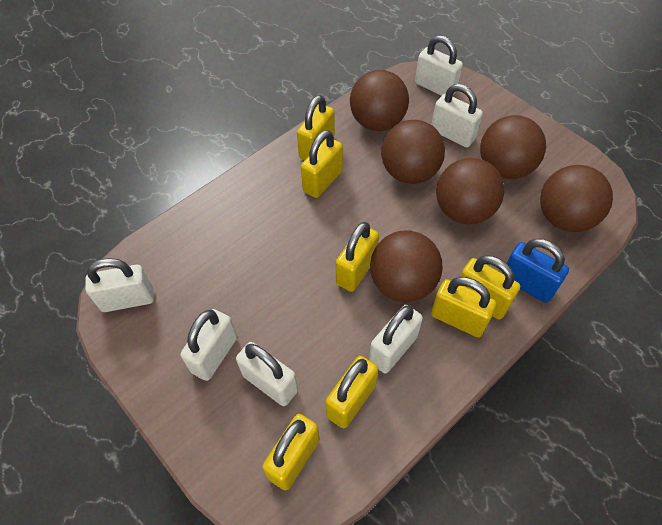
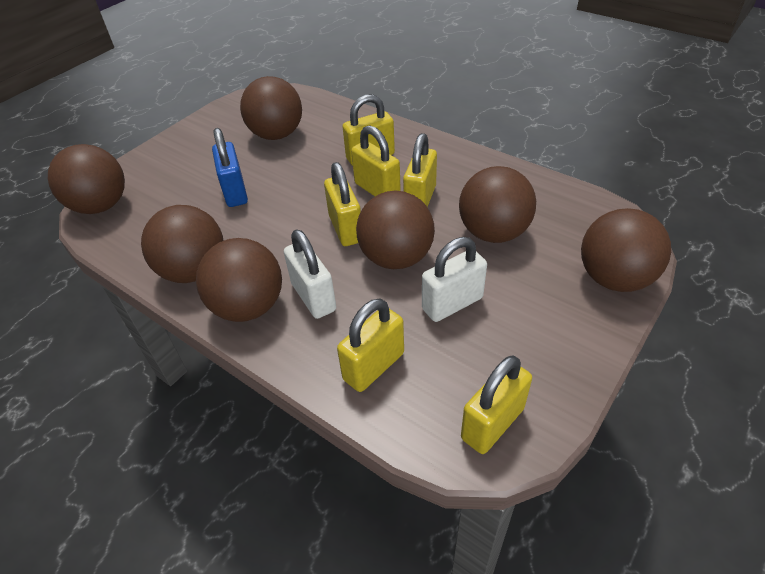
brown ball: 6 -> 7
white padlock: 6 -> 2
yellow padlock: 7 -> 6

